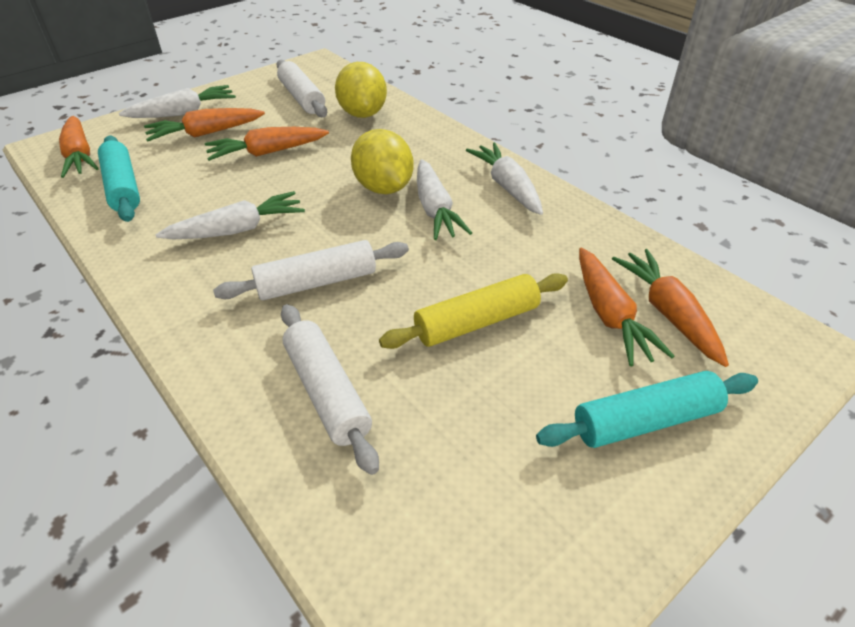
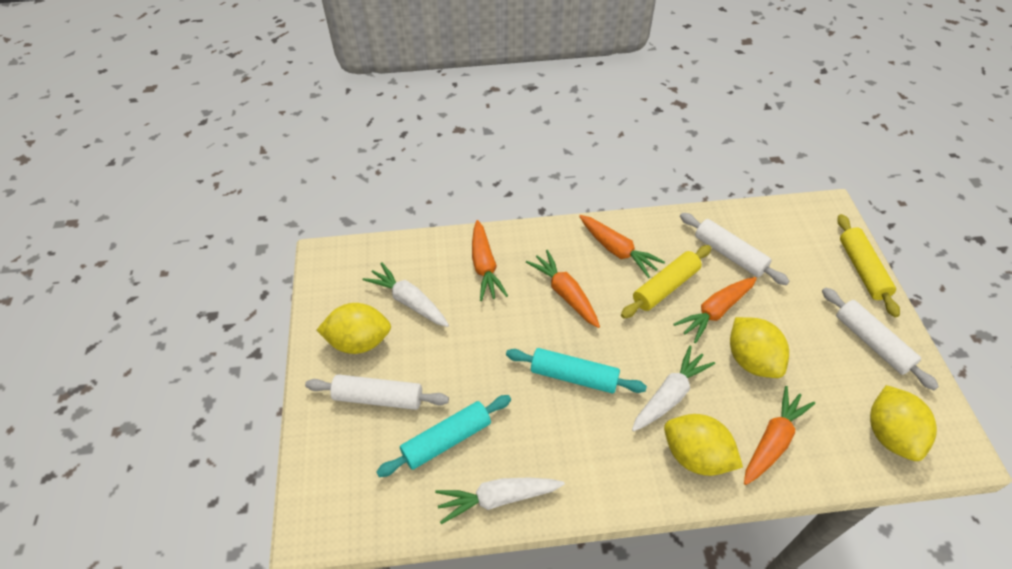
white carrot: 4 -> 3
yellow lemon: 2 -> 4
yellow rolling pin: 1 -> 2

